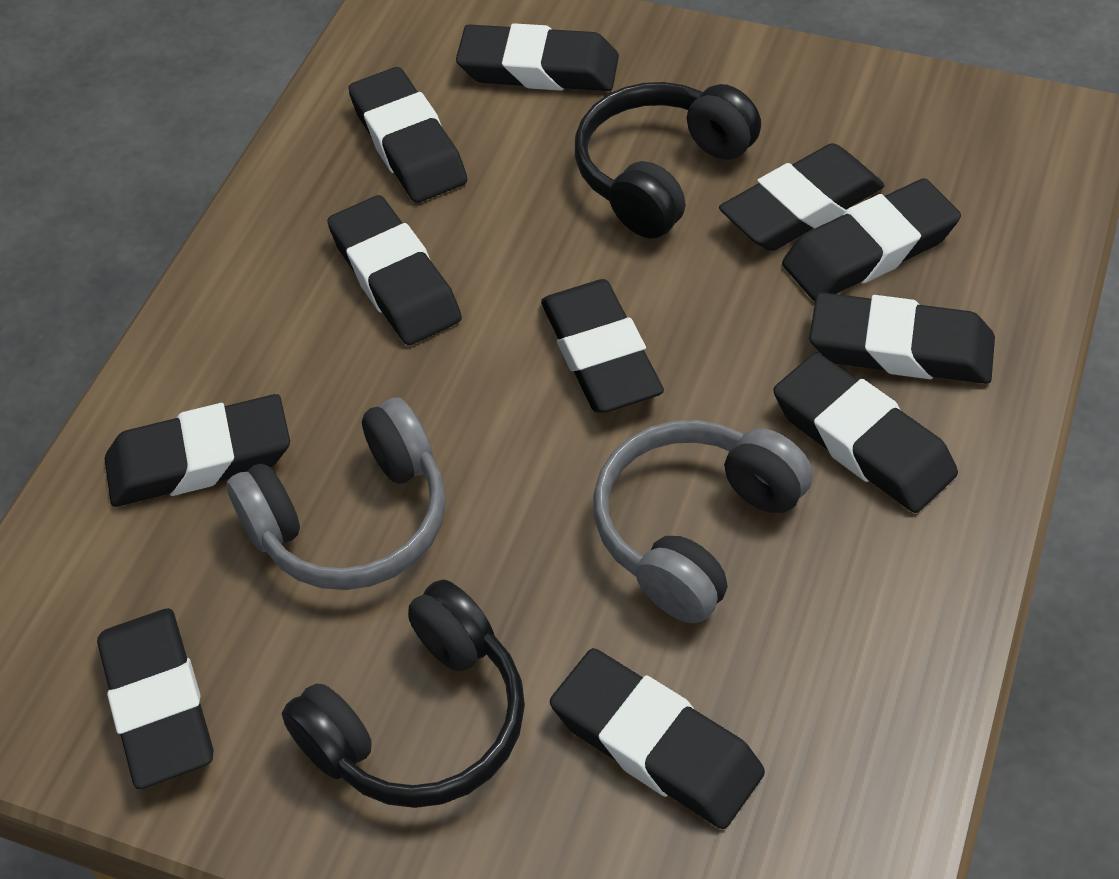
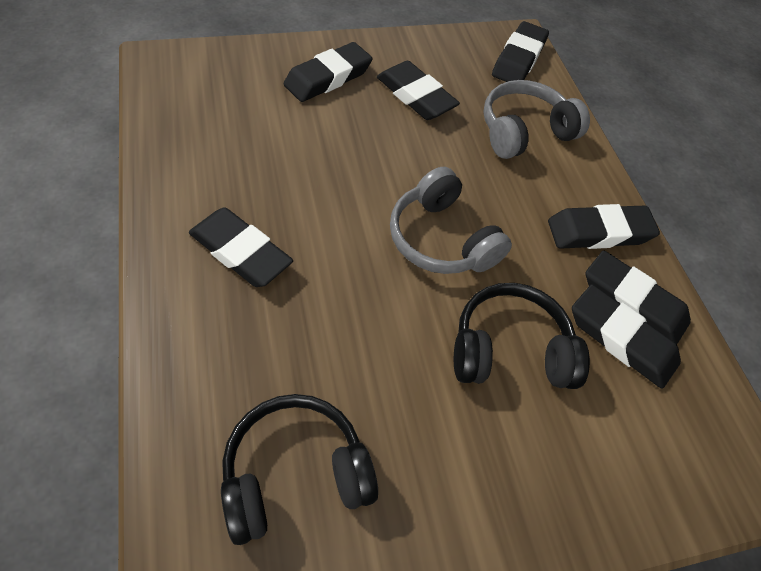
black eraser: 11 -> 7

